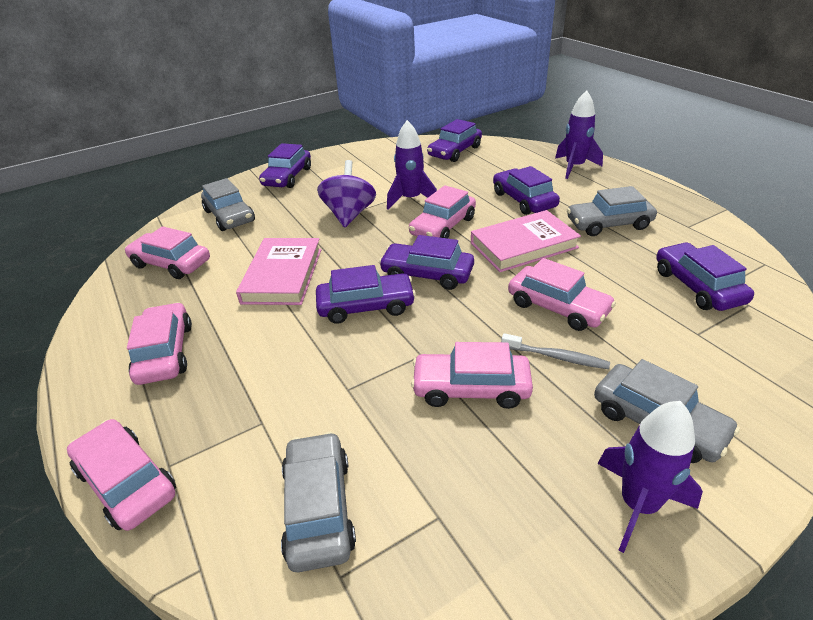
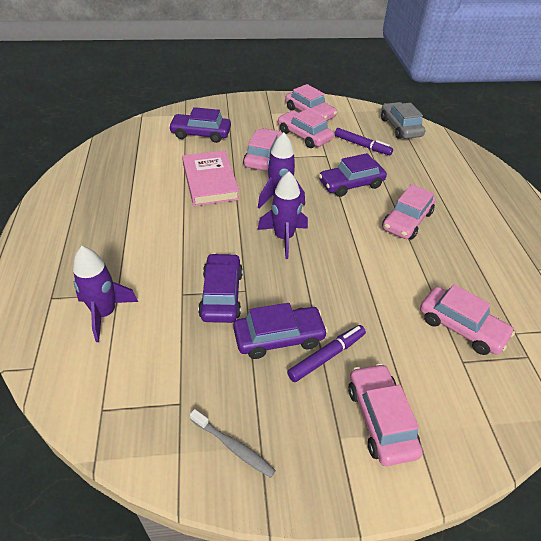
grey car: 4 -> 1
pink book: 2 -> 1
purple car: 6 -> 4
purple marker: 0 -> 2
purple spinning top: 1 -> 0

